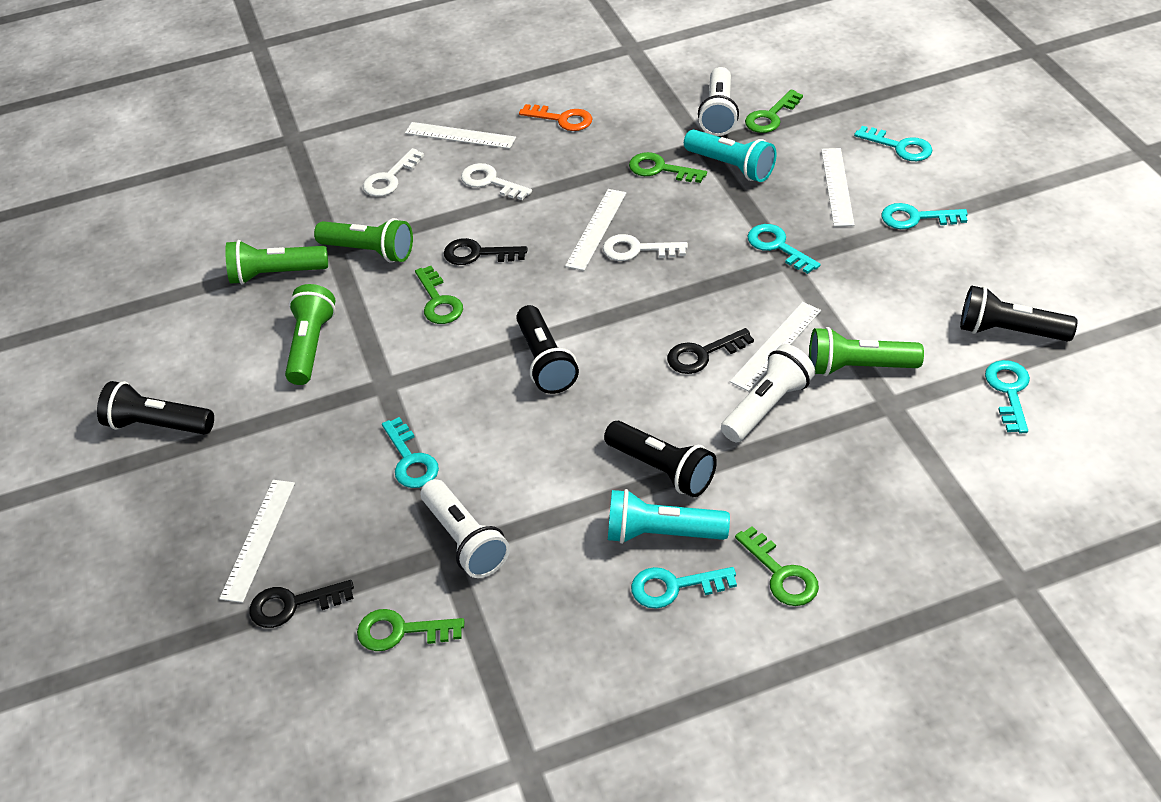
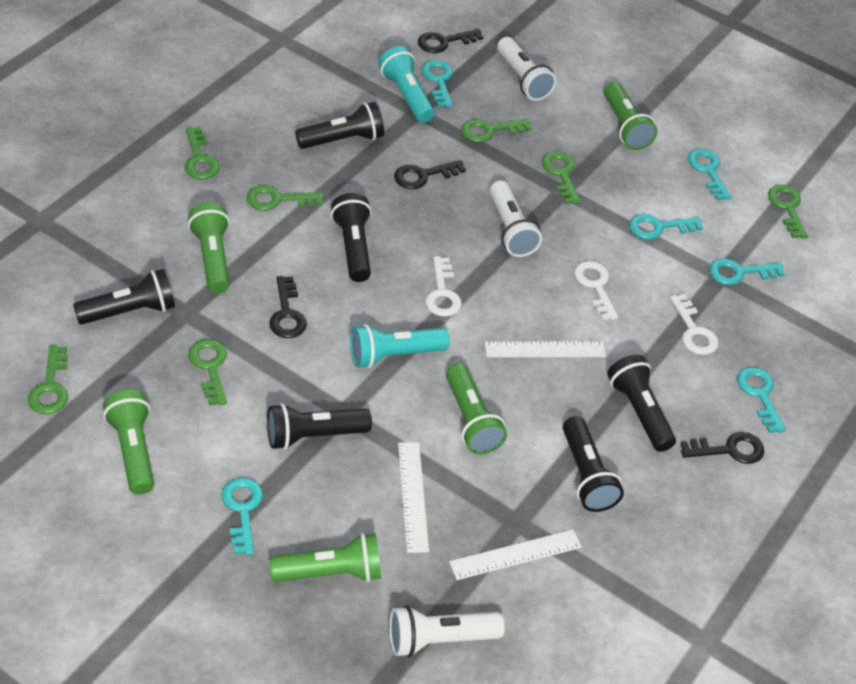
black flashlight: 4 -> 6
black key: 3 -> 4
green flashlight: 4 -> 5
green key: 5 -> 7
orange key: 1 -> 0
white ruler: 5 -> 3

